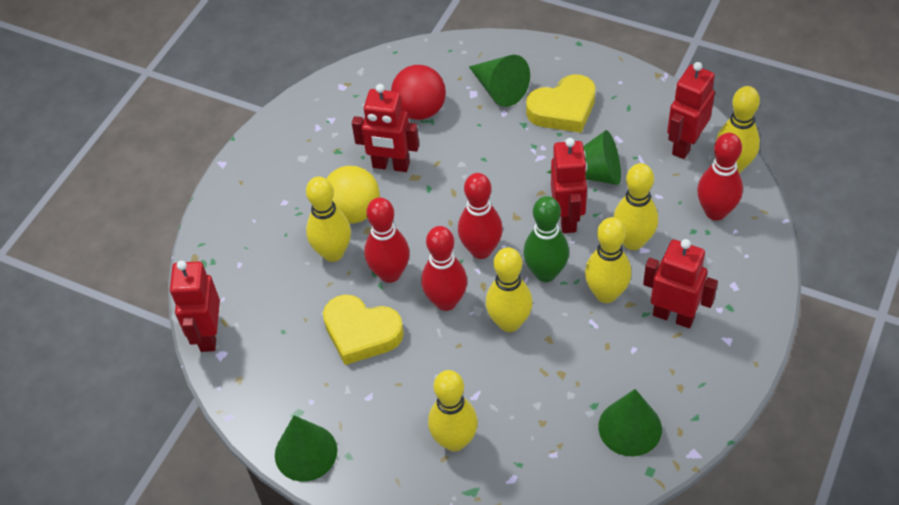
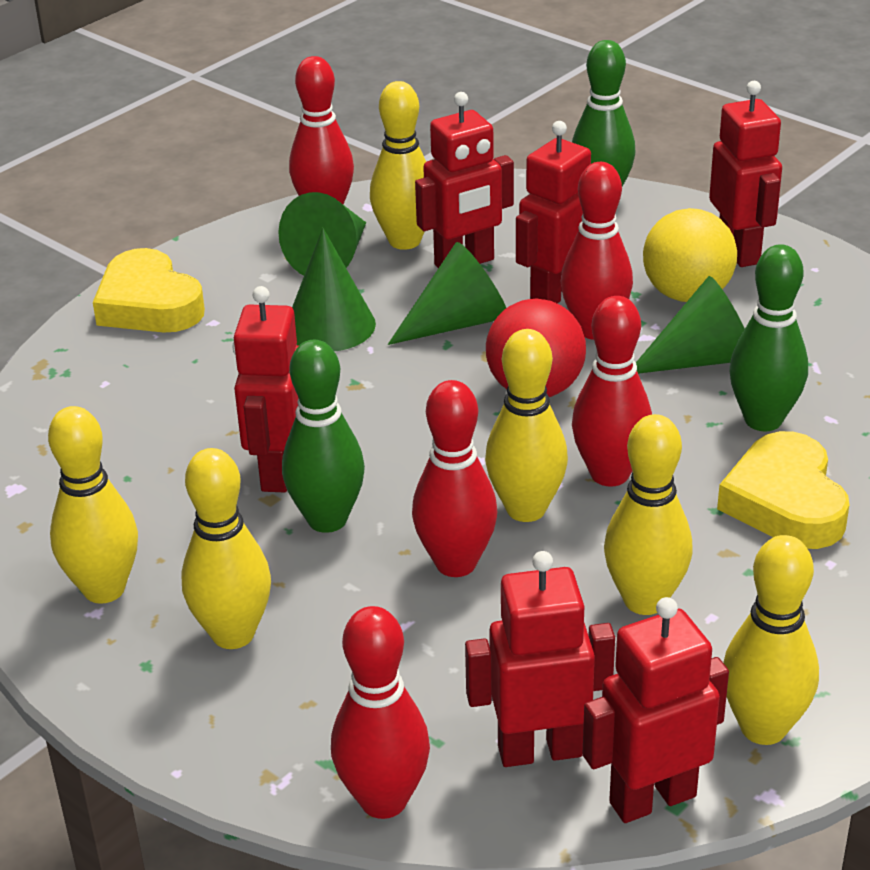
green bowling pin: 1 -> 3
red bowling pin: 4 -> 5
red robot: 5 -> 6

